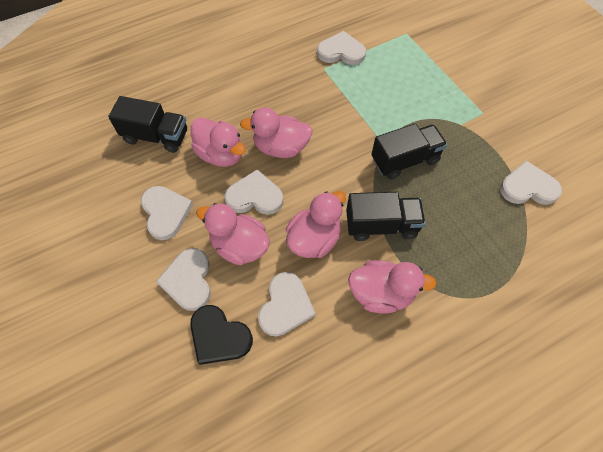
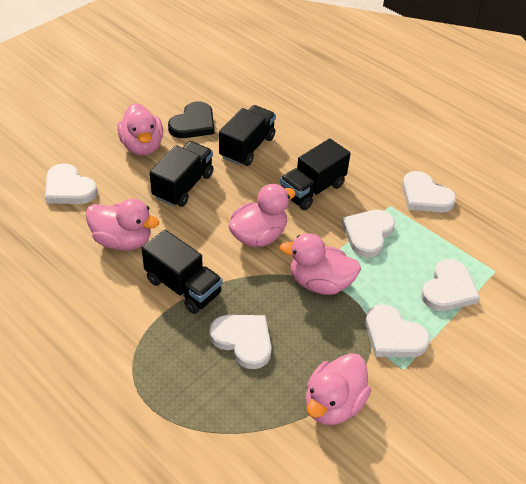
black truck: 3 -> 4

